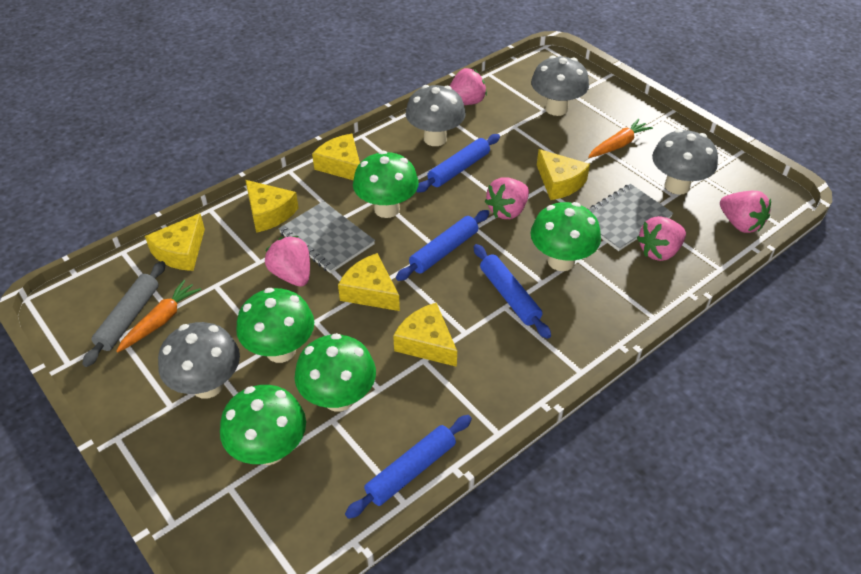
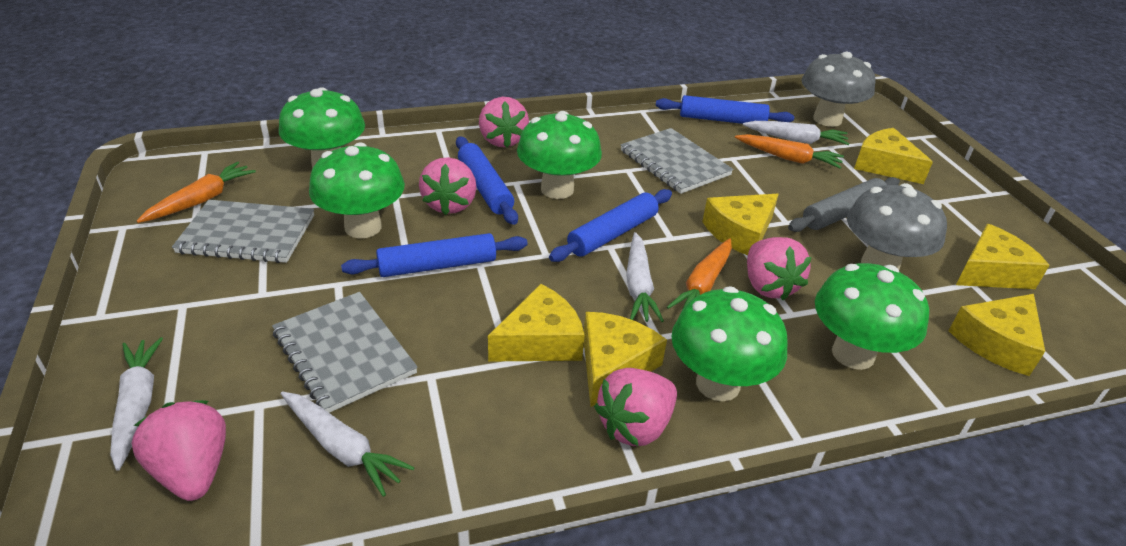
grey mushroom: 4 -> 2
grey notebook: 2 -> 3
orange carrot: 2 -> 3
white carrot: 0 -> 4

